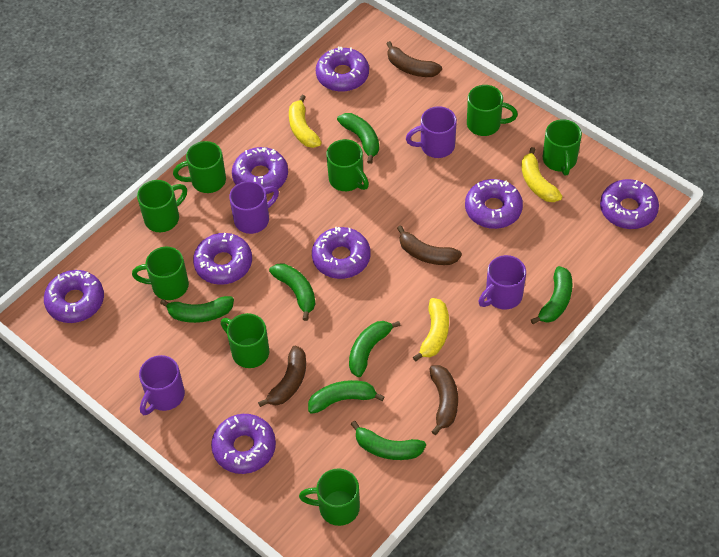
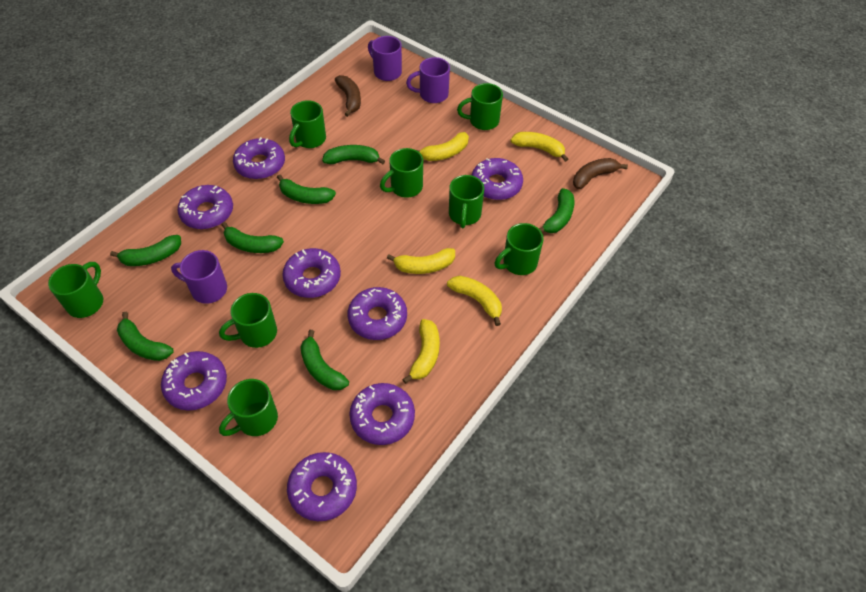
brown banana: 4 -> 2
purple mug: 4 -> 3
yellow banana: 3 -> 5

